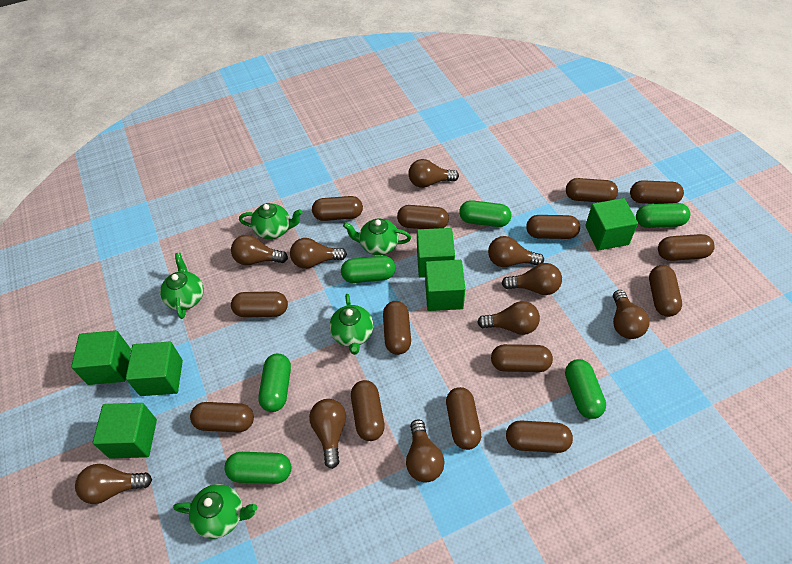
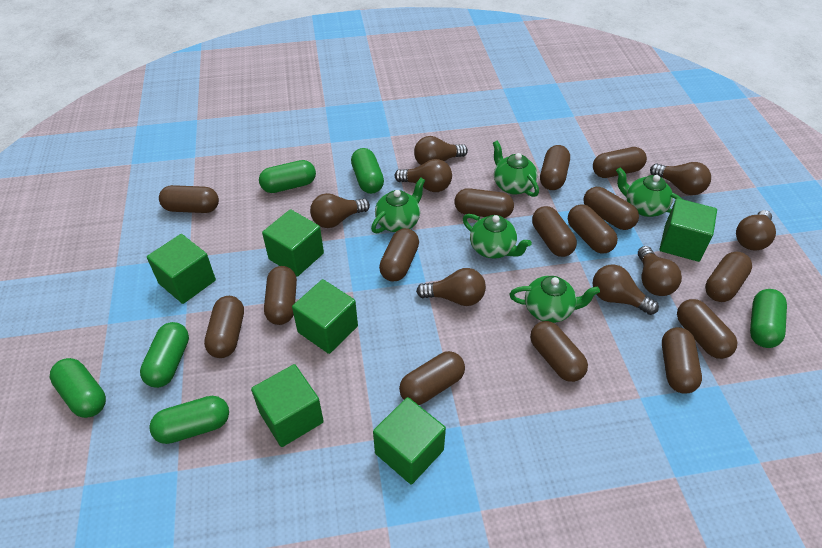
brown capsule: 14 -> 15
brown light bulb: 10 -> 8

